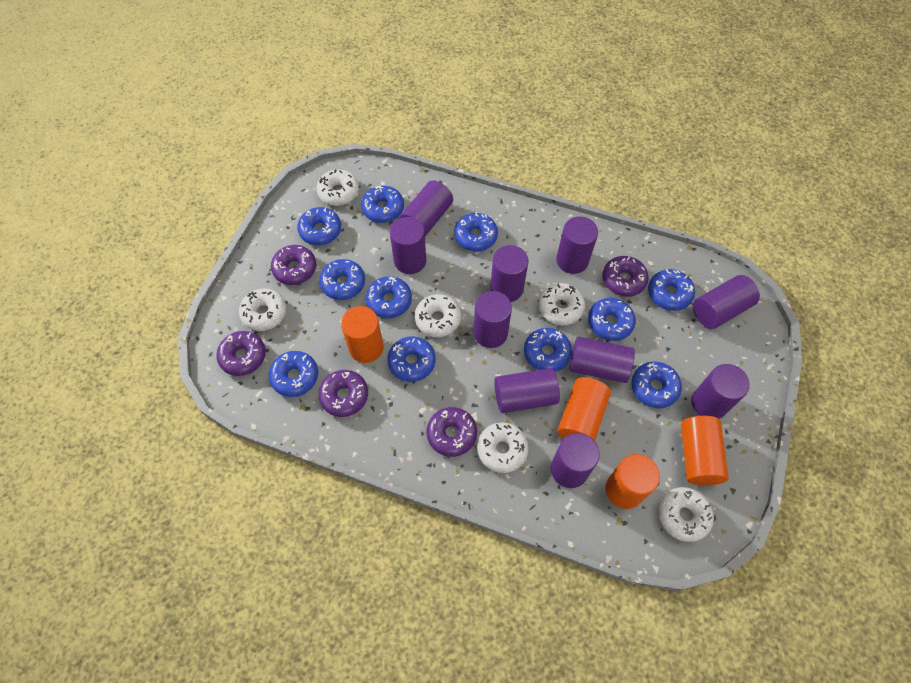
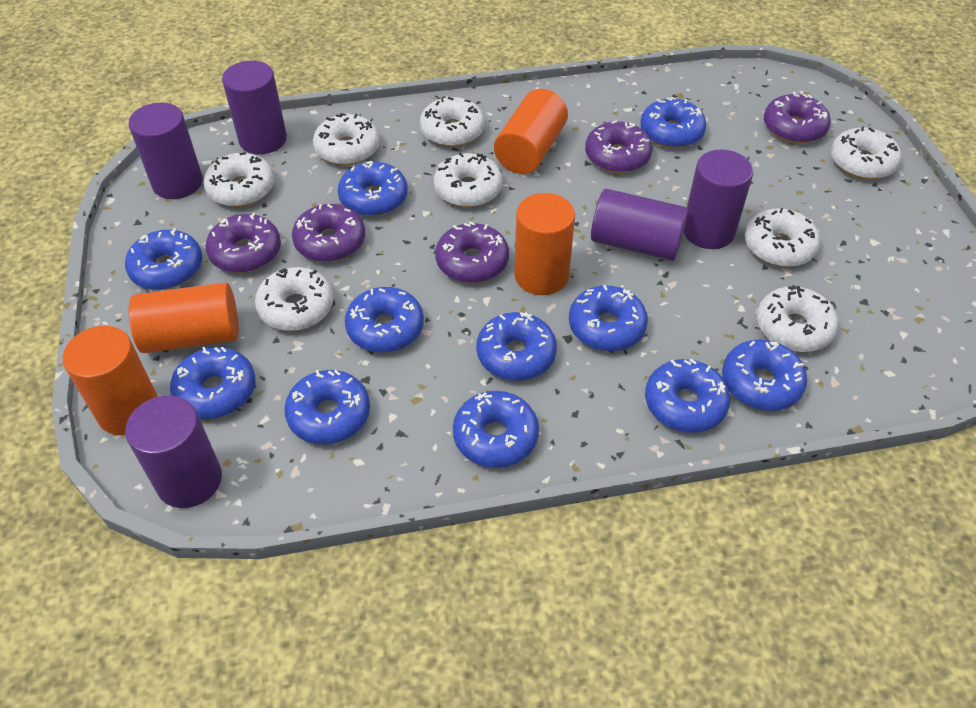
purple cylinder: 10 -> 5
white donut: 6 -> 8

